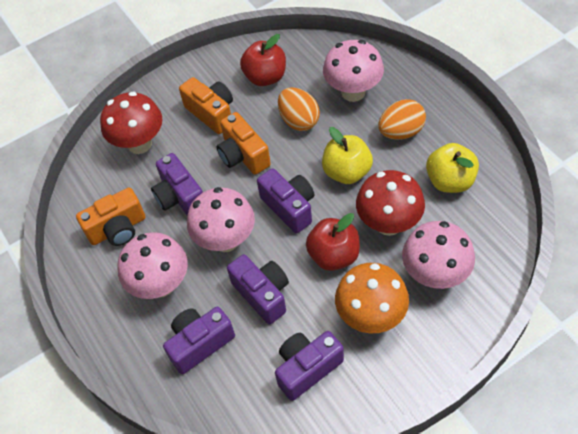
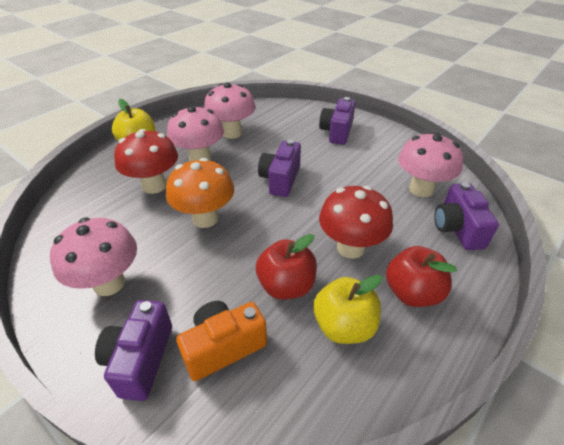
orange camera: 3 -> 1
orange egg: 2 -> 0
purple camera: 5 -> 4

